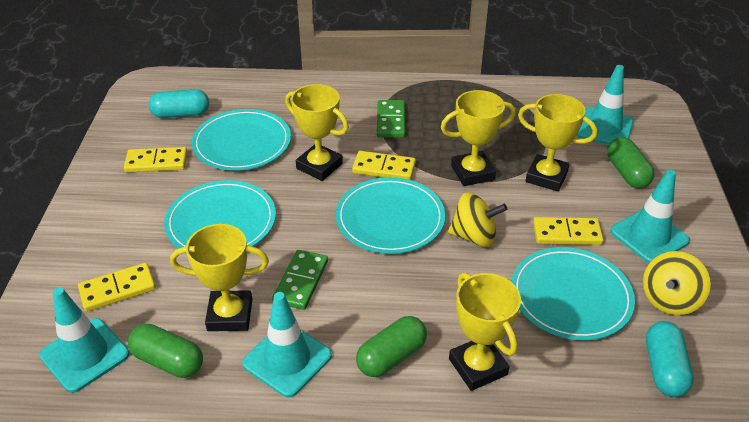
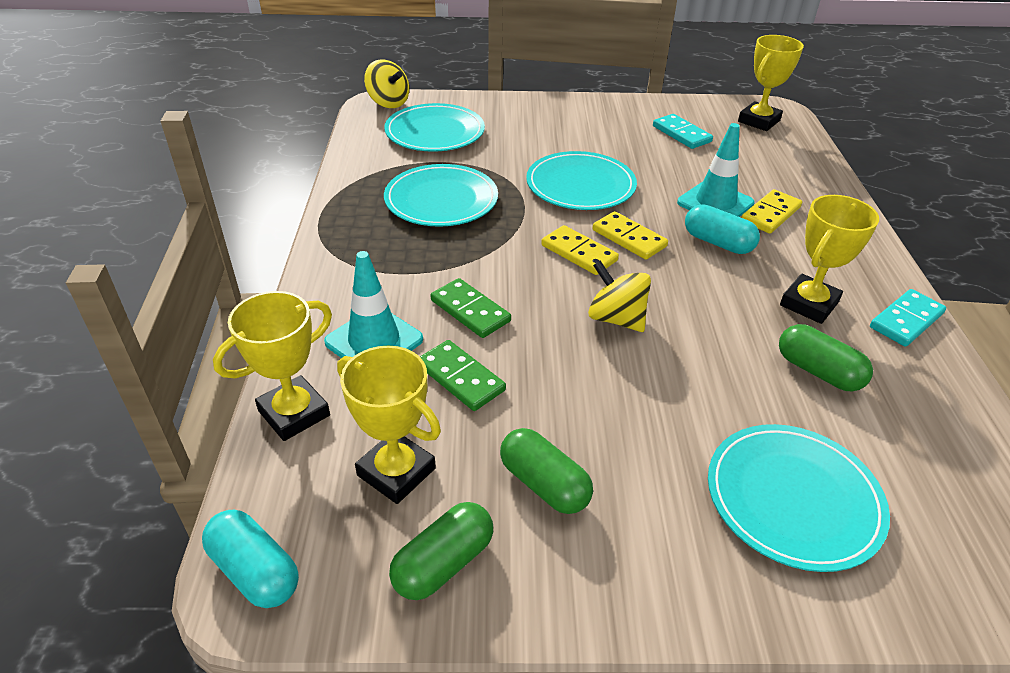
turquoise domino: 0 -> 2
turquoise traffic cone: 4 -> 2
yellow domino: 4 -> 3
yellow trophy: 5 -> 4

